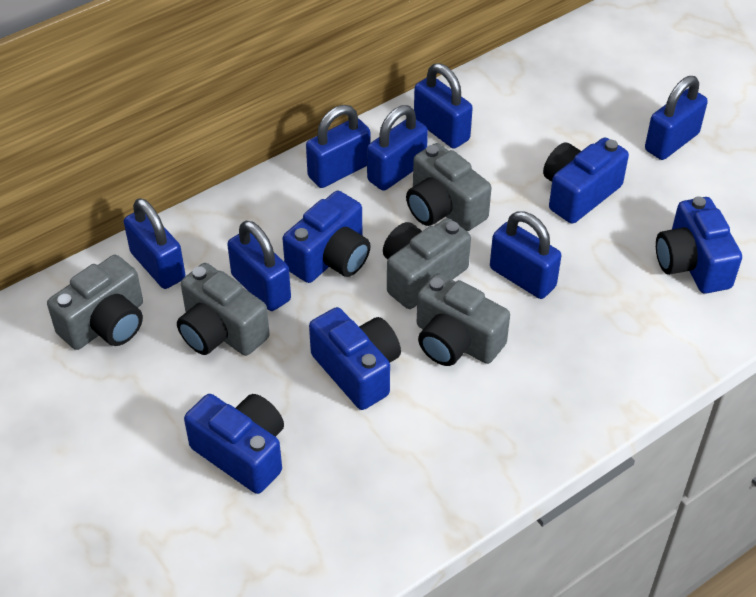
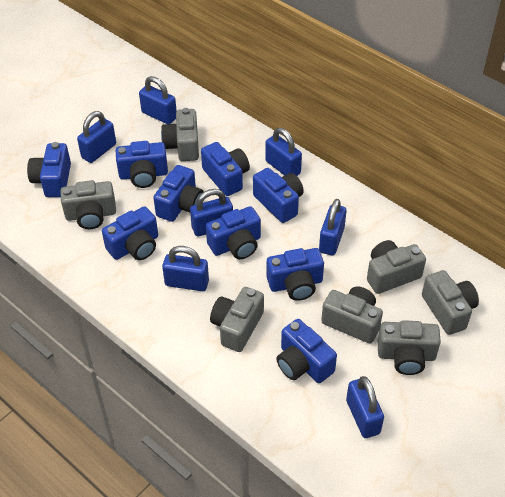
blue camera: 5 -> 9
grey camera: 5 -> 7

